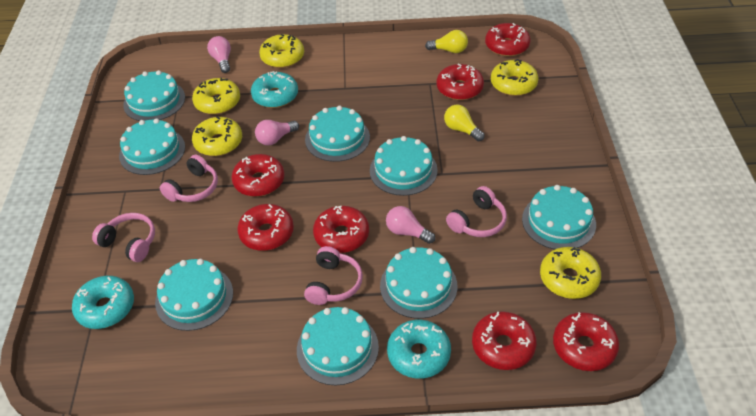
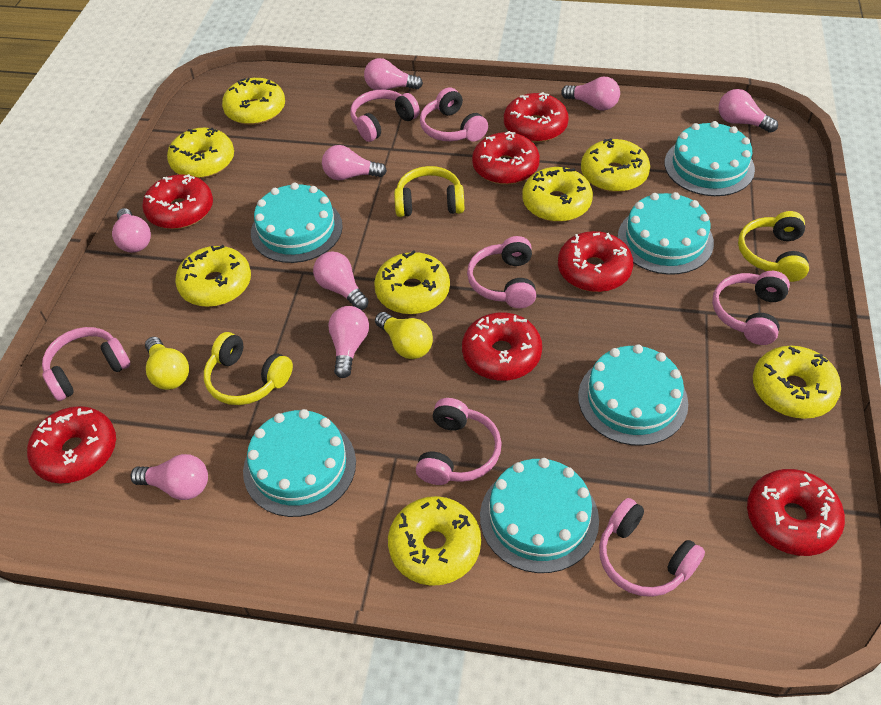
pink headphones: 4 -> 7
pink light bulb: 3 -> 8
turquoise cake: 8 -> 6
turquoise donut: 3 -> 0
yellow donut: 5 -> 8
yellow headphones: 0 -> 3

